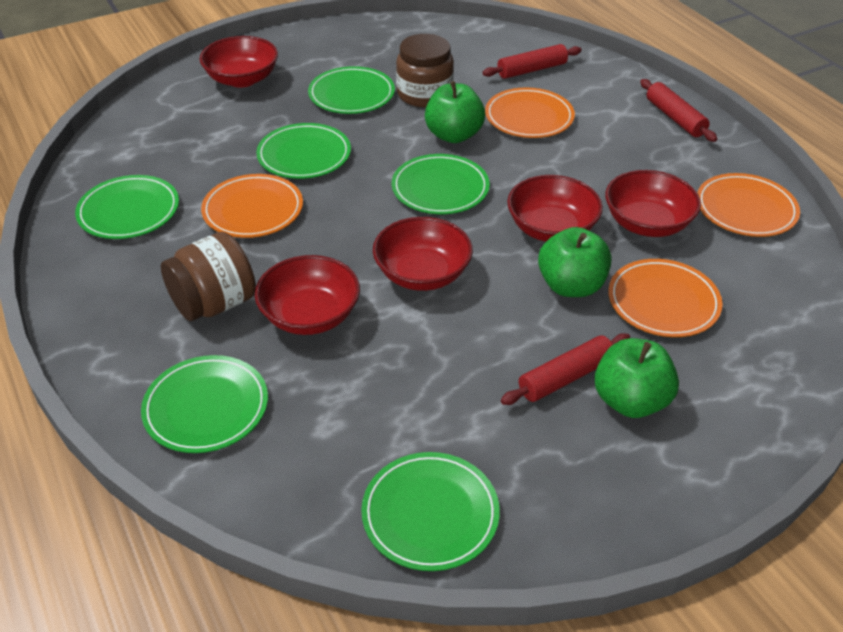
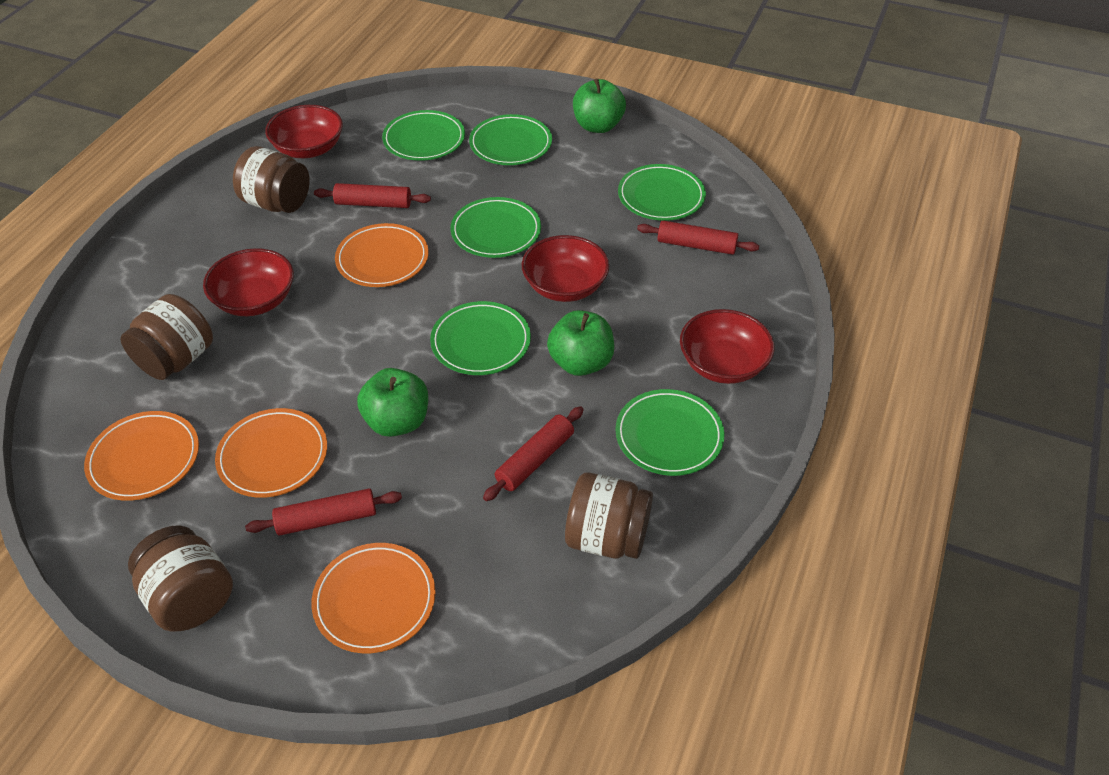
brown jar: 2 -> 4
red bowl: 5 -> 4
red rolling pin: 3 -> 4

